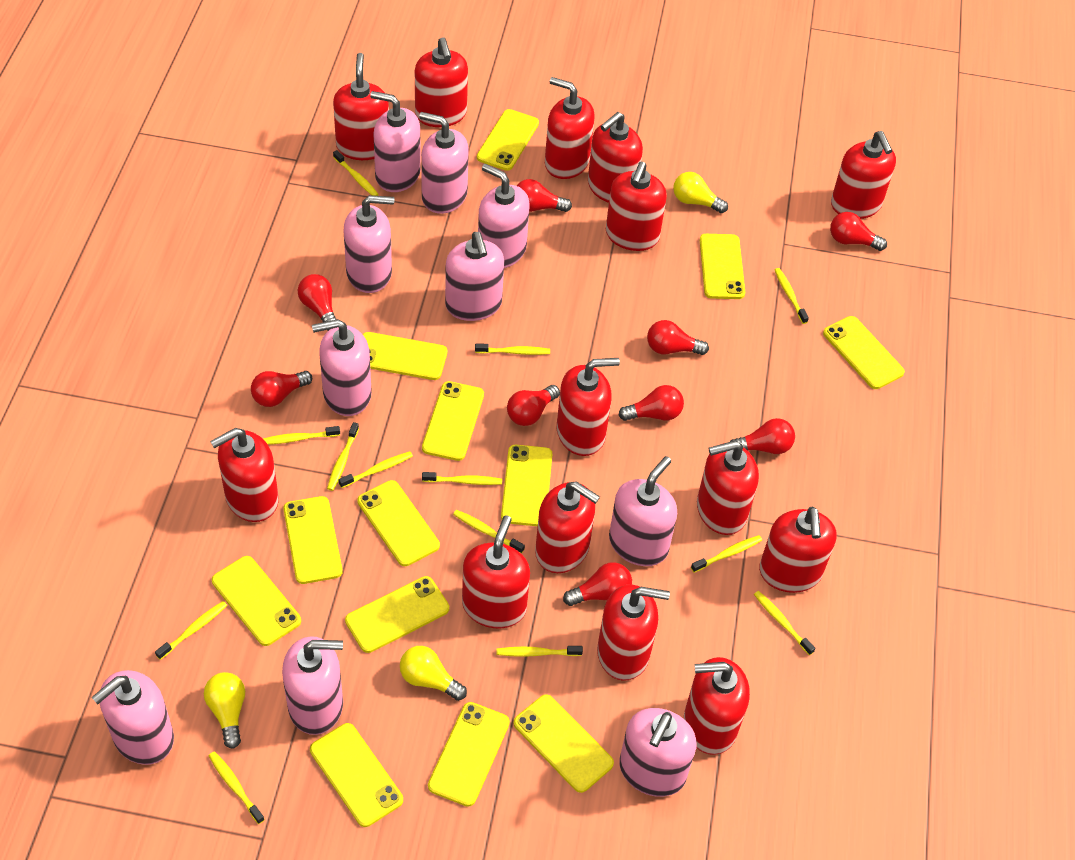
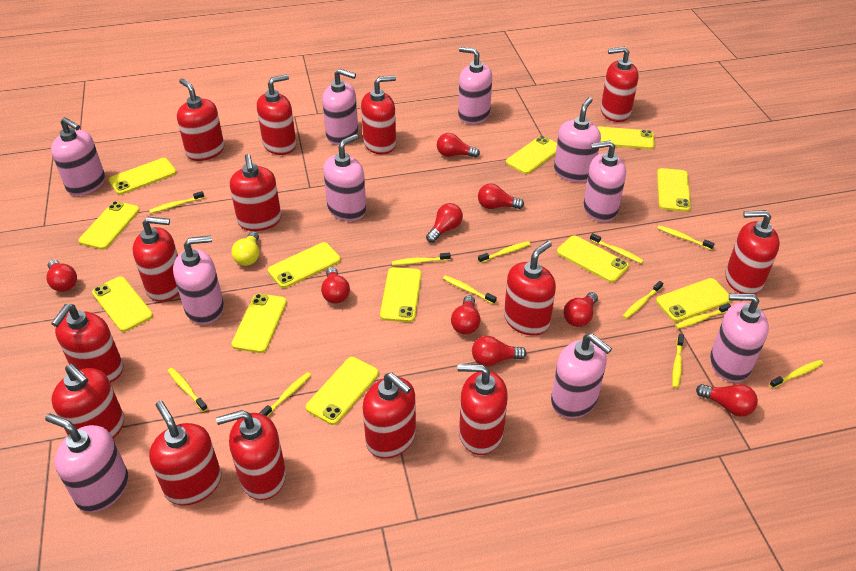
yellow light bulb: 3 -> 1
yellow phone: 13 -> 12
yellow toothbrush: 13 -> 12

